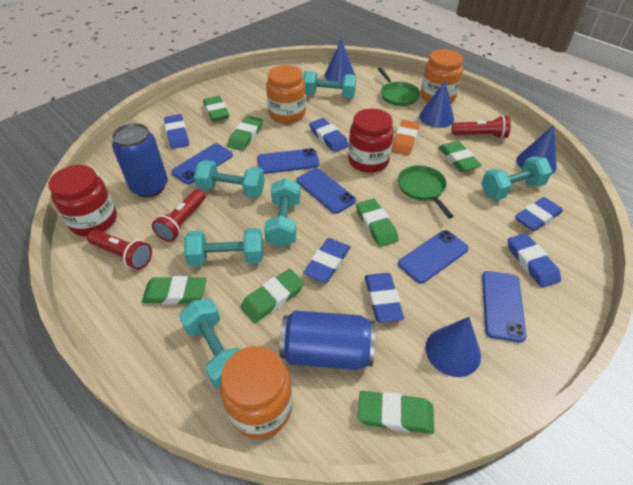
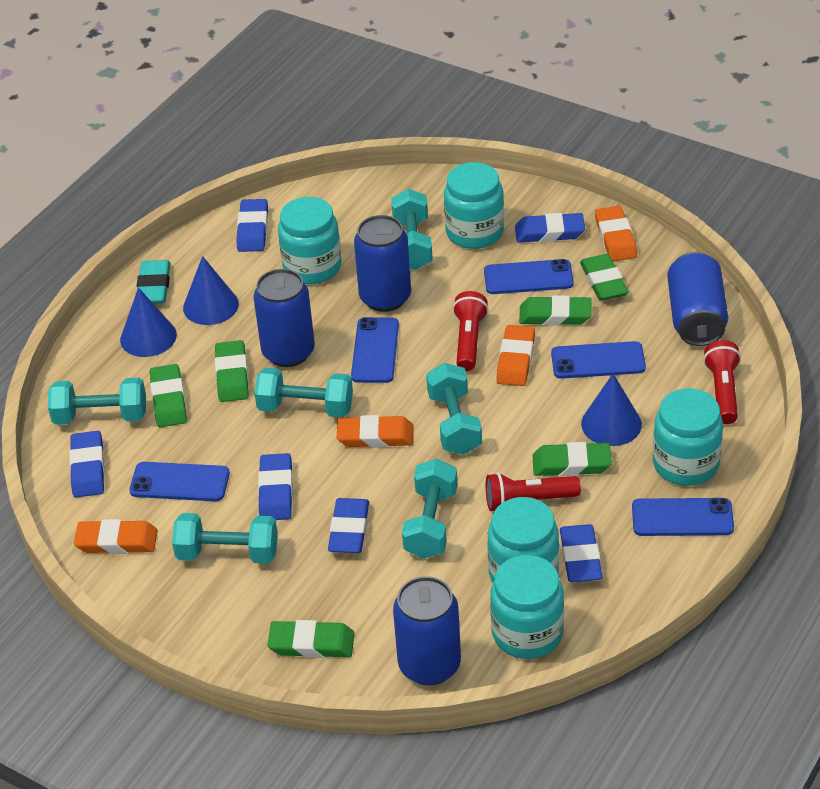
blue can: 2 -> 4
blue cone: 4 -> 3
green eraser: 7 -> 6
green pan: 2 -> 0
orange eraser: 1 -> 4
orange jar: 3 -> 0
red jar: 2 -> 0
turquoise eraser: 0 -> 1
turquoise jar: 0 -> 5

